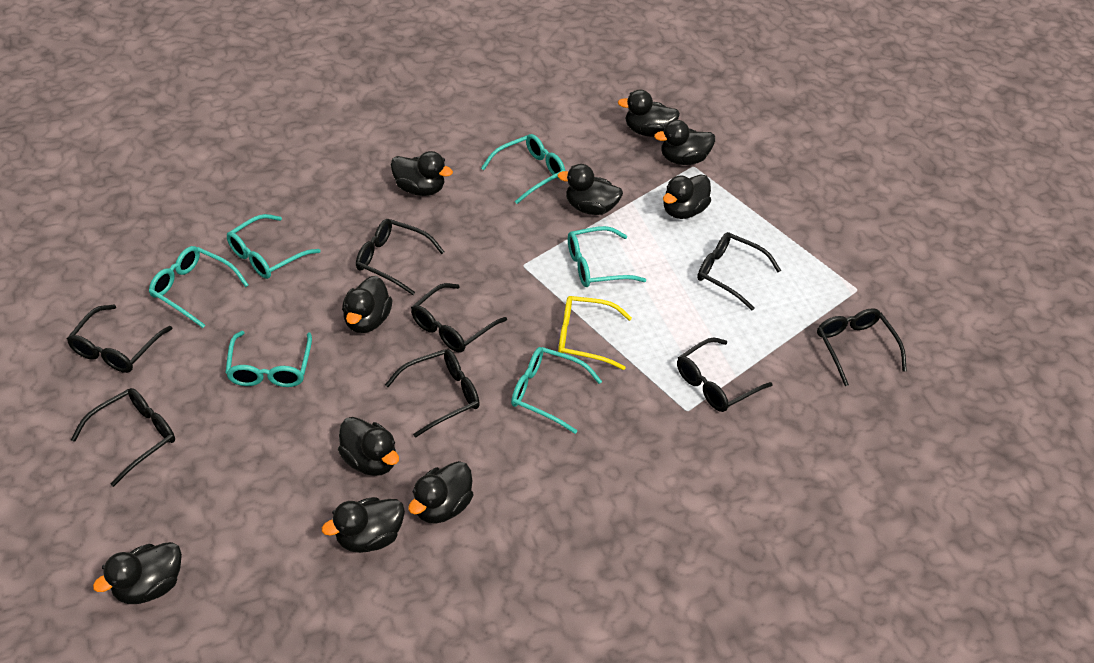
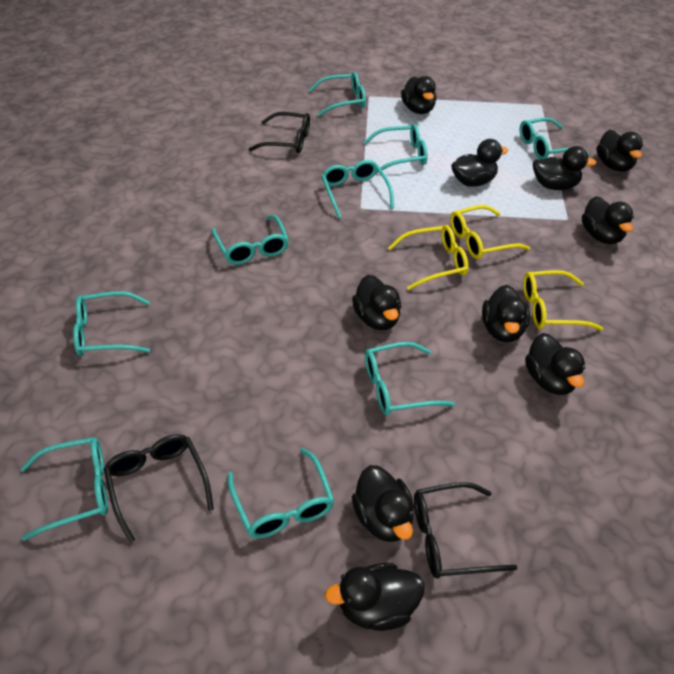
black glasses: 8 -> 3
turquoise glasses: 6 -> 9
yellow glasses: 1 -> 3

